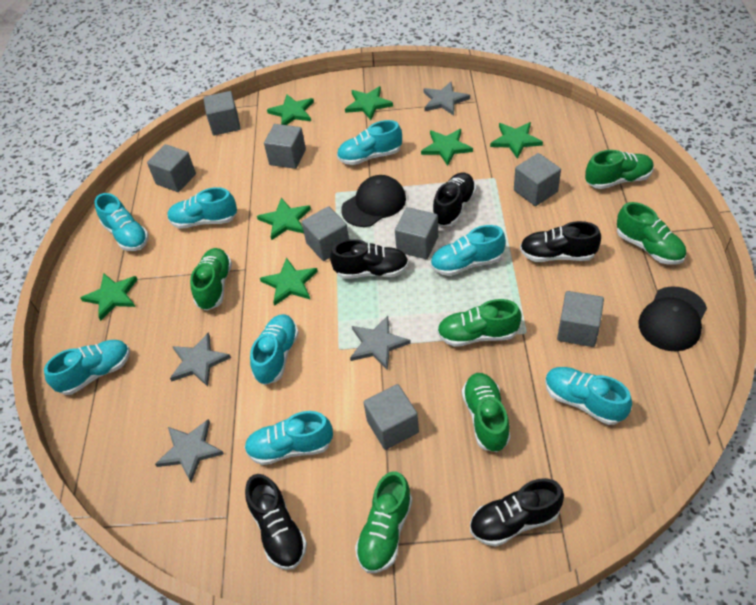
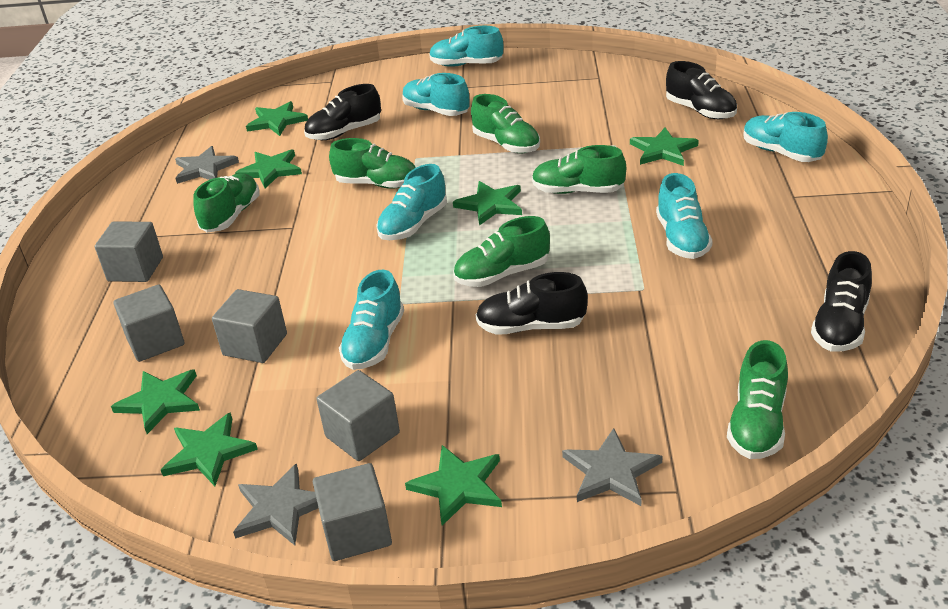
black cap: 2 -> 0
black shoe: 5 -> 4
grey cube: 8 -> 5
grey star: 4 -> 3
turquoise shoe: 8 -> 6

